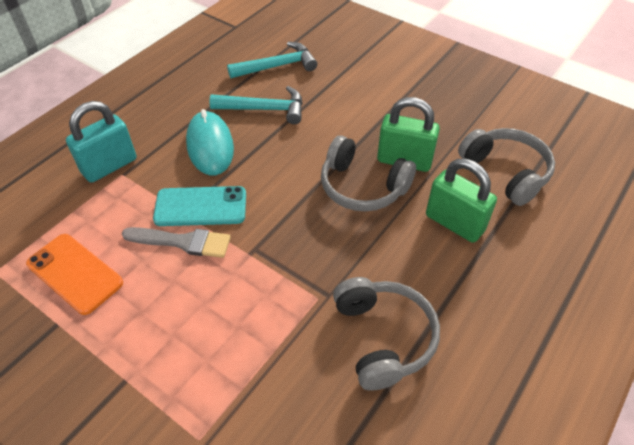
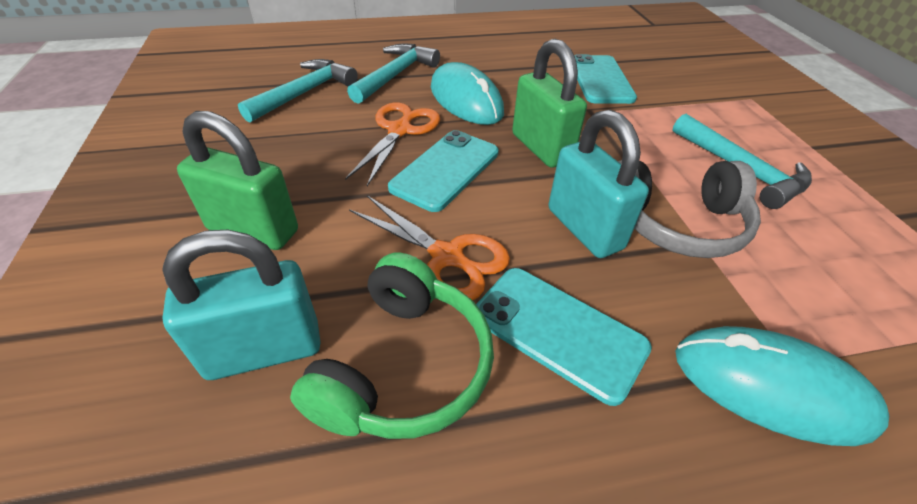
green headphones: 0 -> 1
grey brush: 1 -> 0
grey headphones: 3 -> 1
orange phone: 1 -> 0
orange scissors: 0 -> 2
turquoise hammer: 2 -> 3
turquoise mouse: 1 -> 2
turquoise padlock: 1 -> 2
turquoise phone: 1 -> 3

